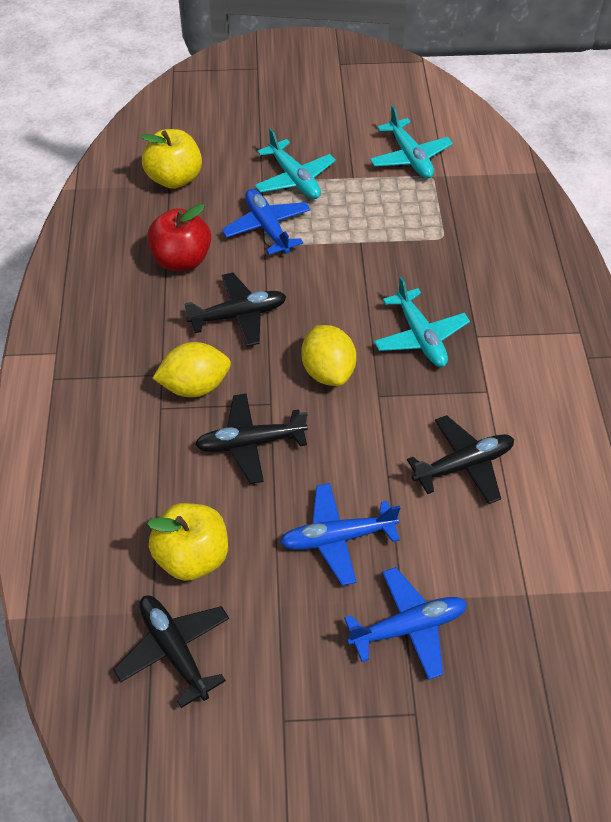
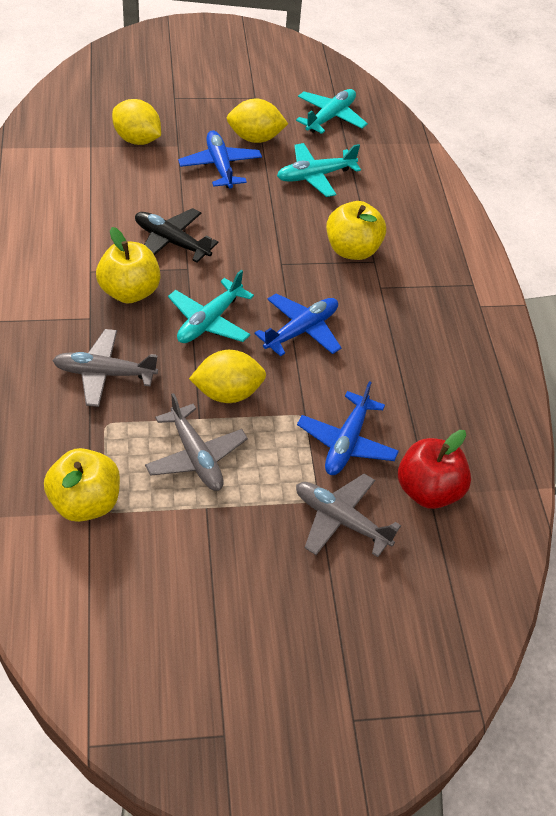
black plane: 4 -> 1
grey plane: 0 -> 3
yellow apple: 2 -> 3
yellow lemon: 2 -> 3

